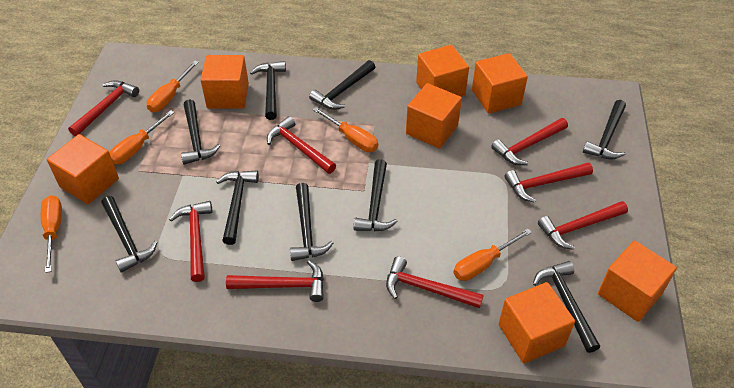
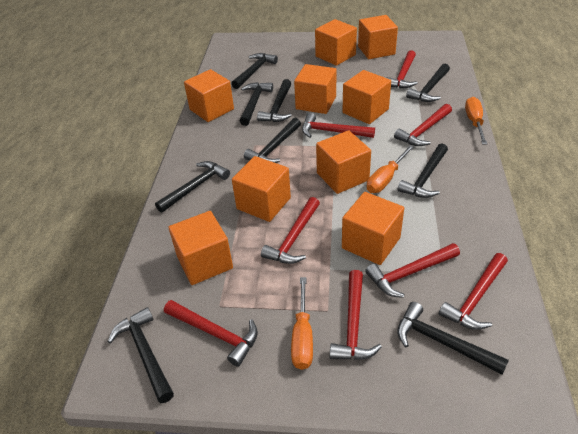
orange cube: 7 -> 9
orange screwdriver: 5 -> 3

